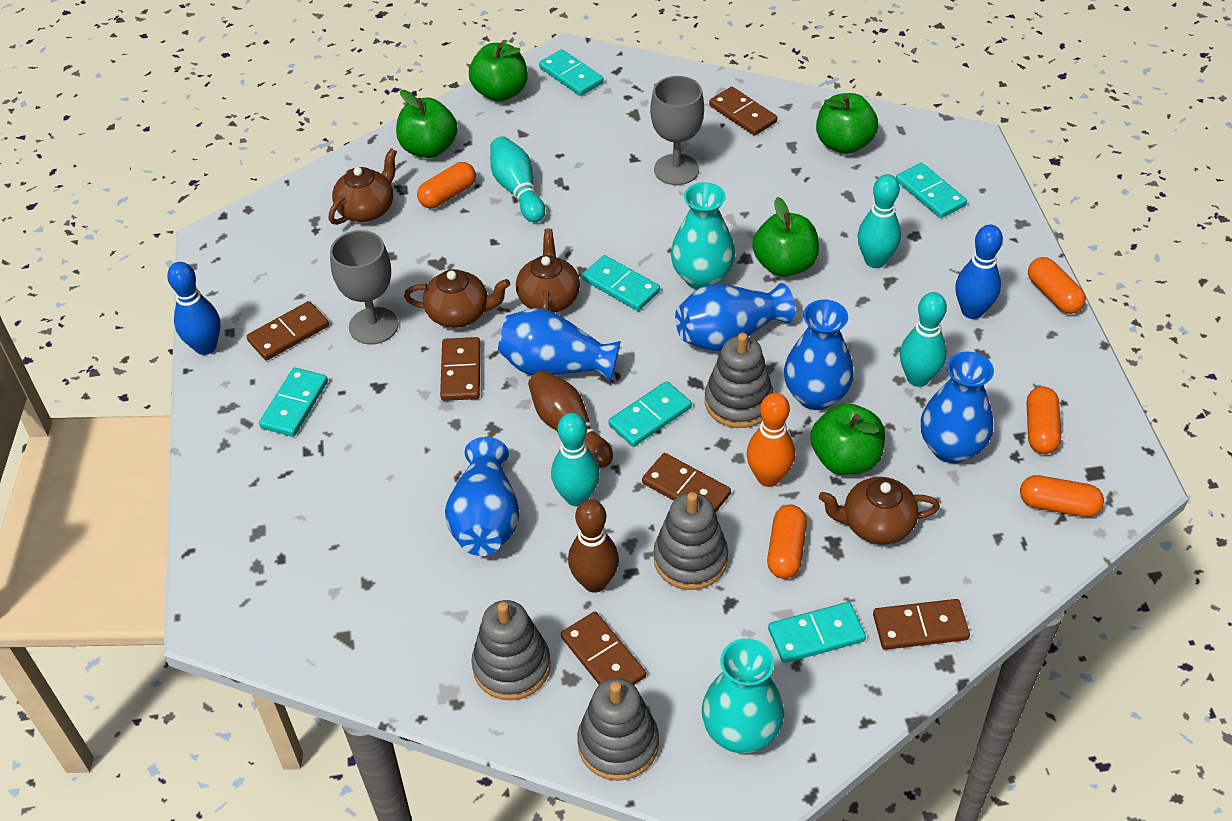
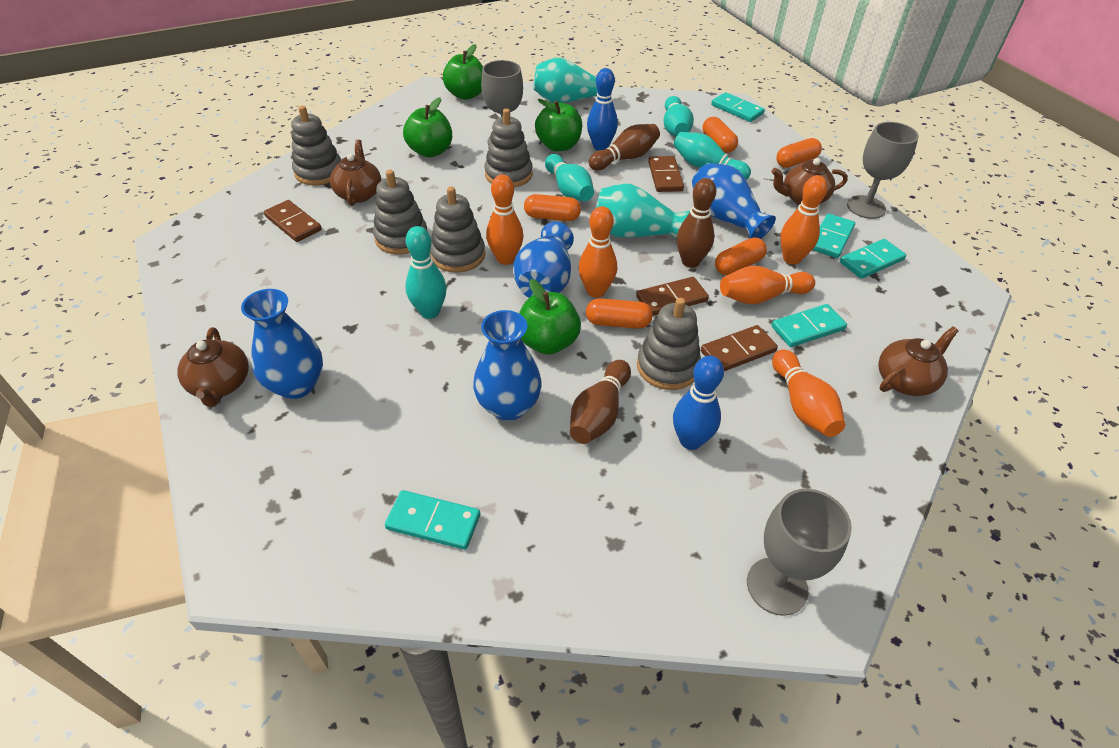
blue vase: 5 -> 4
brown bowling pin: 2 -> 3
brown domino: 6 -> 4
green apple: 5 -> 4
grey goblet: 2 -> 3
grey stacking toy: 4 -> 5
orange bowling pin: 1 -> 5
turquoise domino: 6 -> 5

